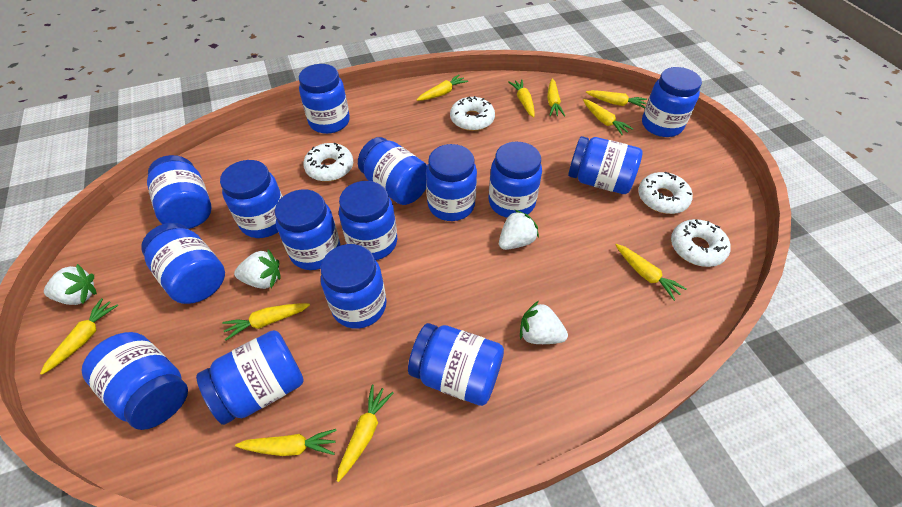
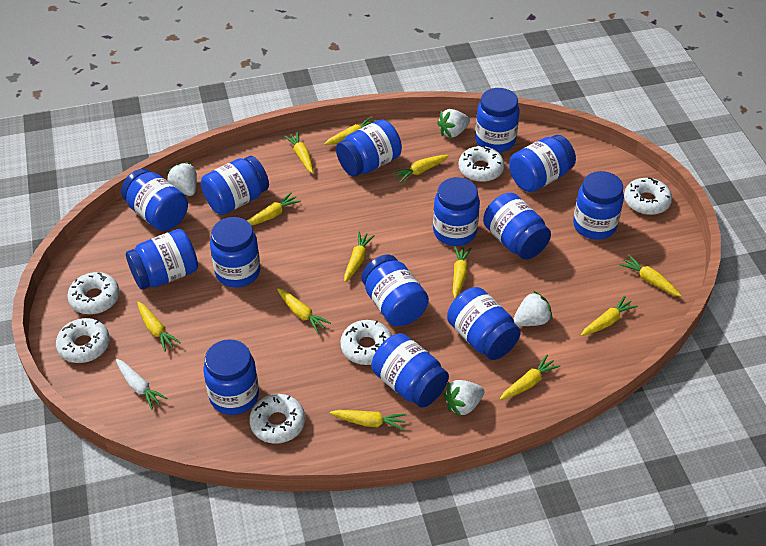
blue jar: 15 -> 14
white carrot: 0 -> 1
white donut: 4 -> 6
yellow carrot: 10 -> 12

